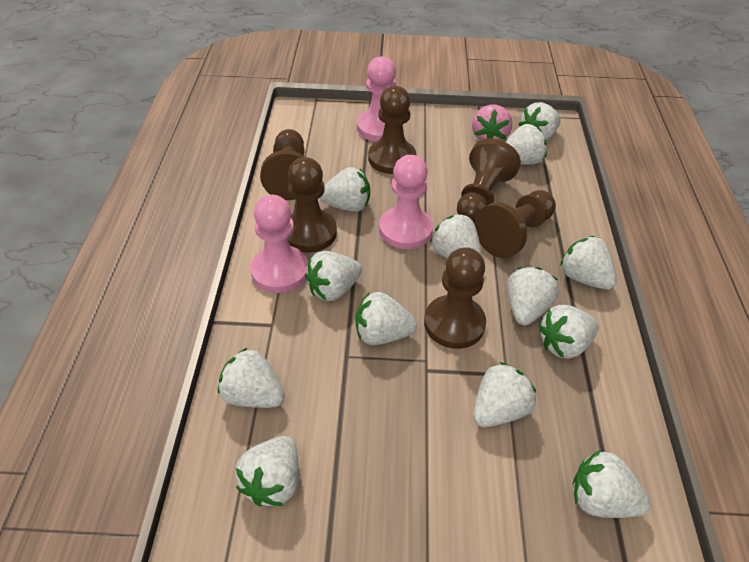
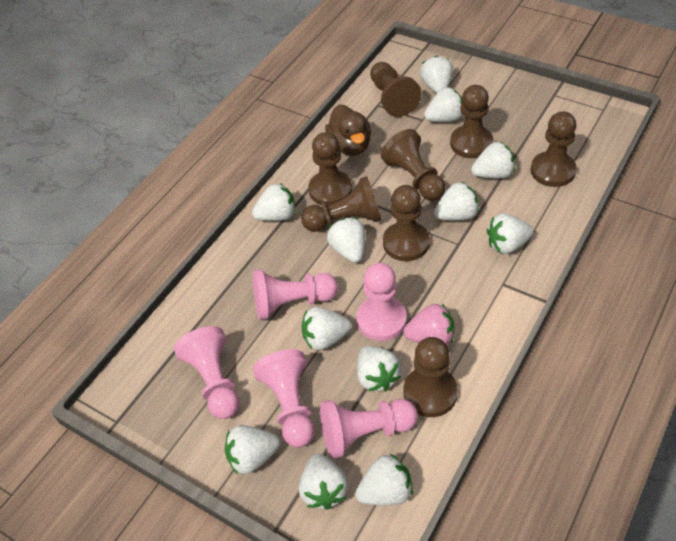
brown duck: 0 -> 1
brown pawn: 6 -> 8
pink pawn: 3 -> 5
white strawberry: 13 -> 12

